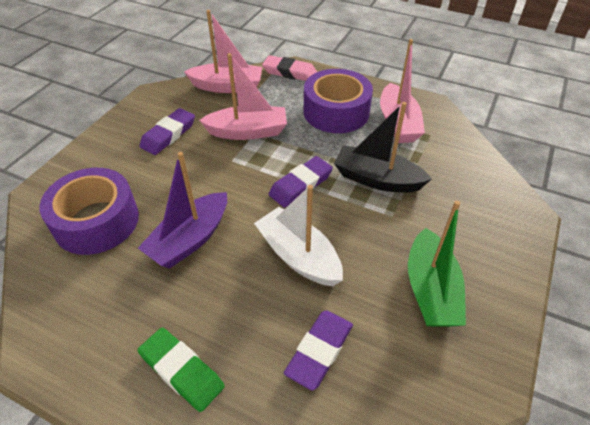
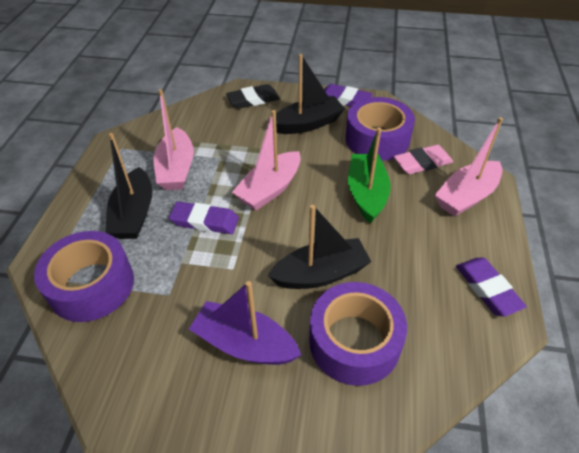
black boat: 1 -> 3
black eraser: 0 -> 1
green eraser: 1 -> 0
purple tape: 2 -> 3
white boat: 1 -> 0

